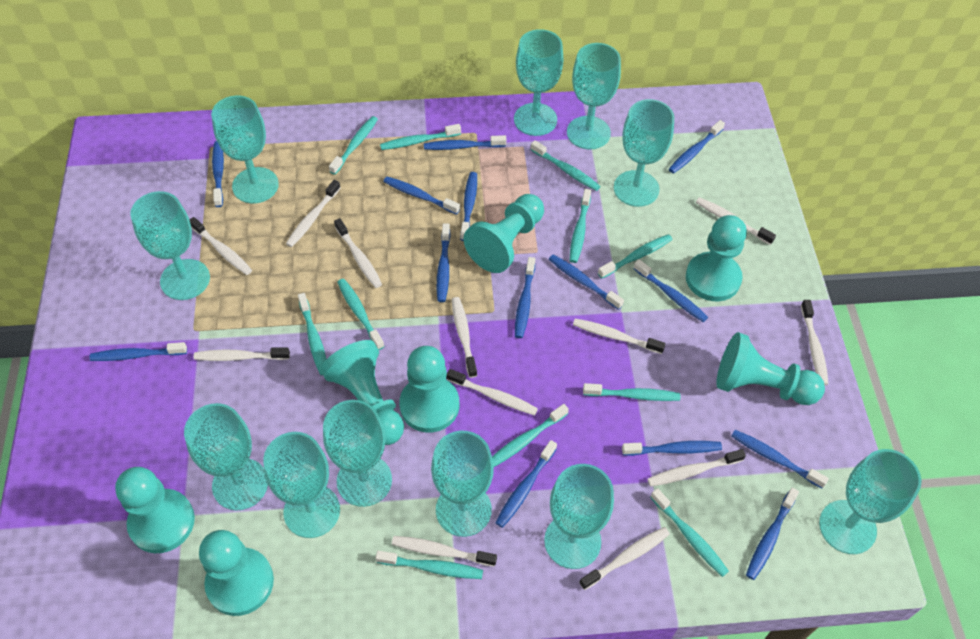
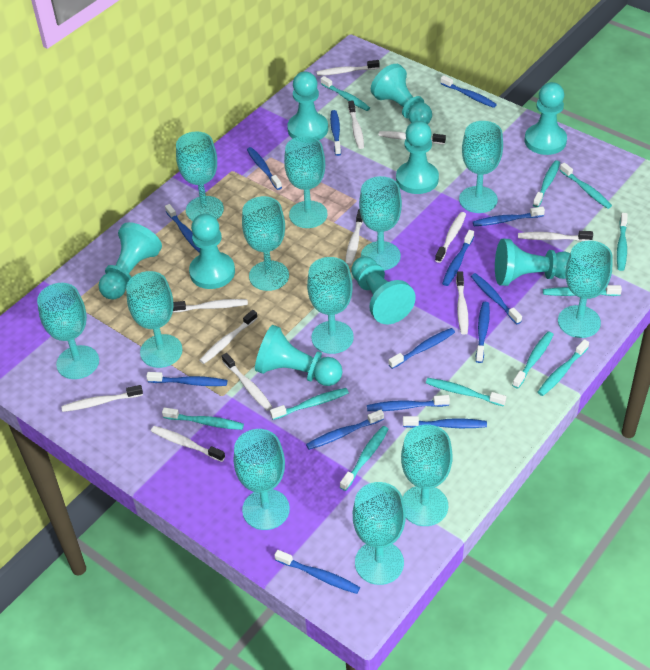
turquoise goblet: 11 -> 12
turquoise pawn: 7 -> 9

